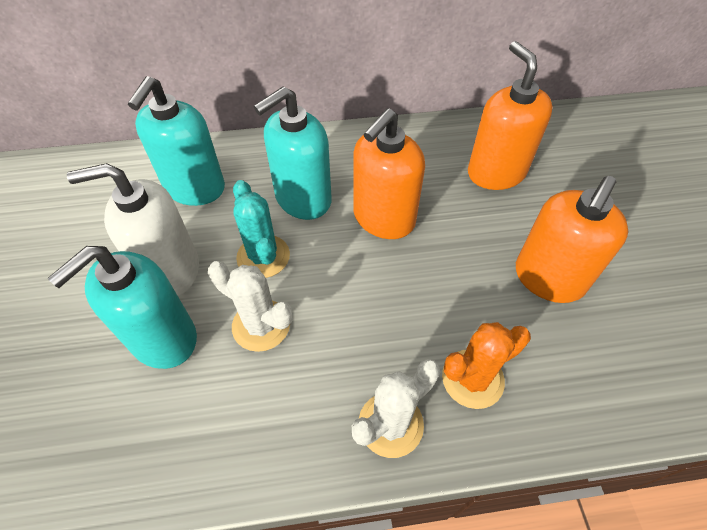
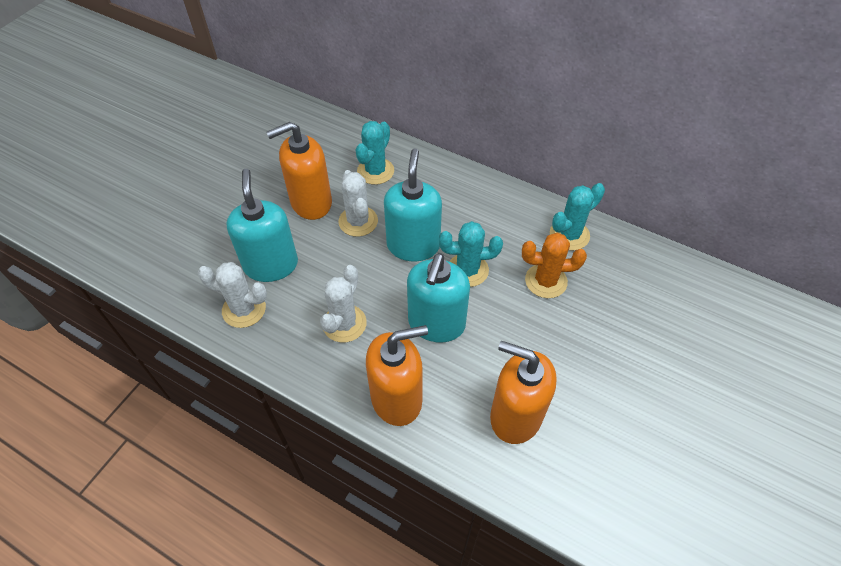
turquoise cactus: 1 -> 3
white cactus: 2 -> 3
white soap dispenser: 1 -> 0

